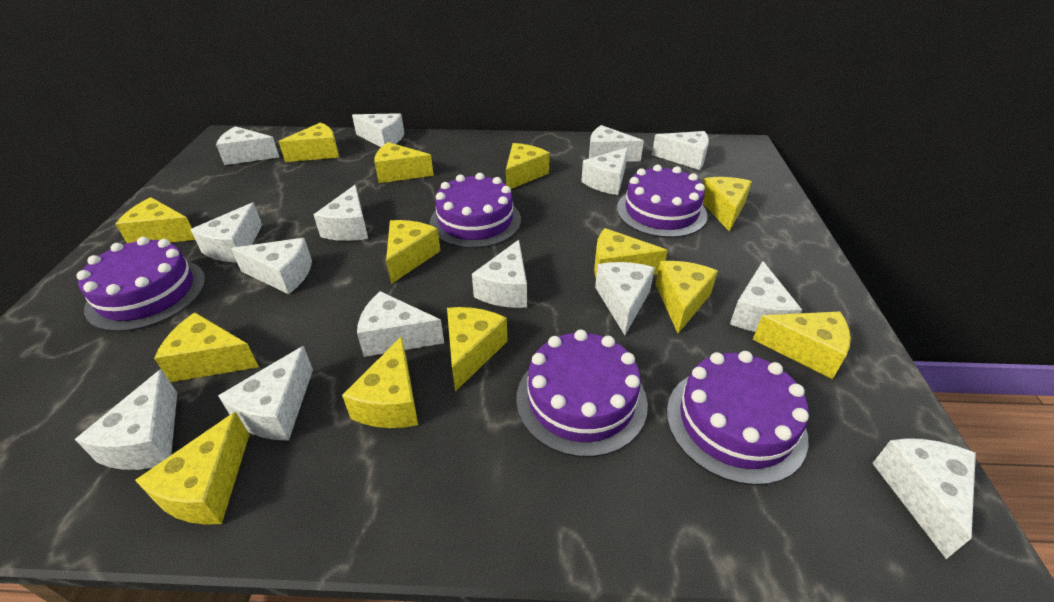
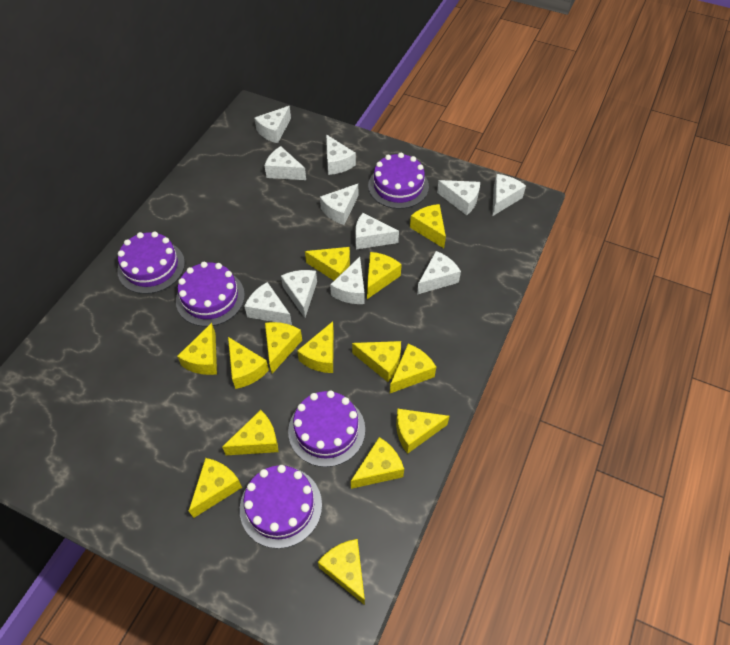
white cheese: 15 -> 11
yellow cheese: 13 -> 14

